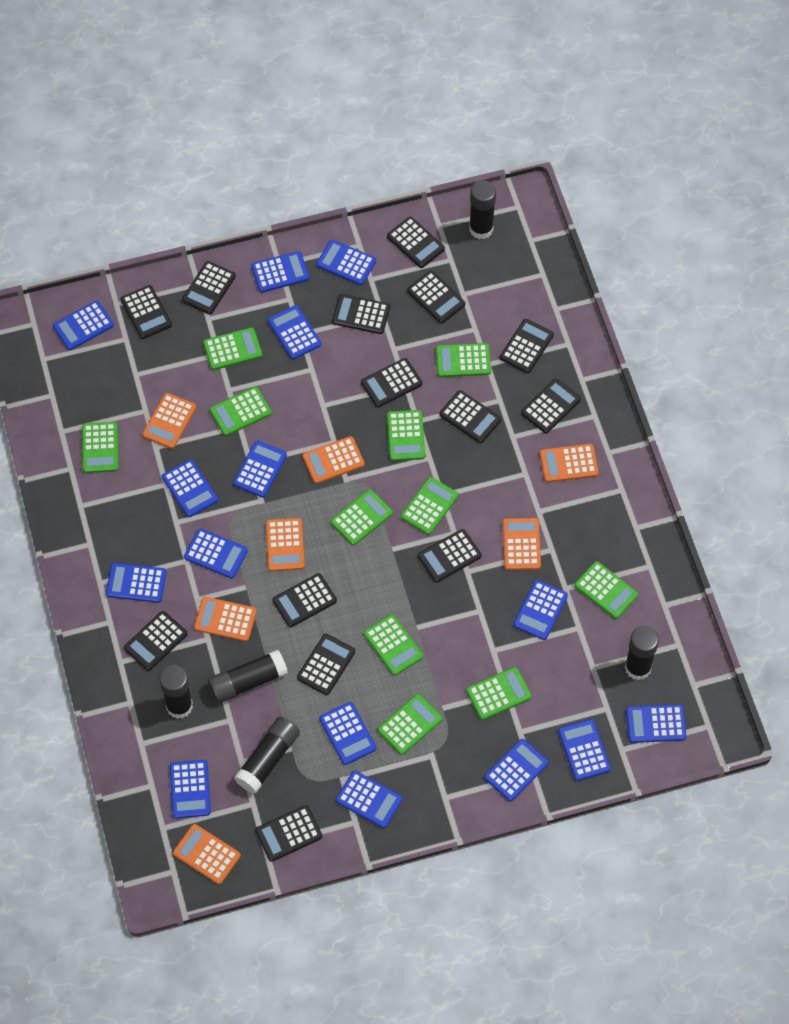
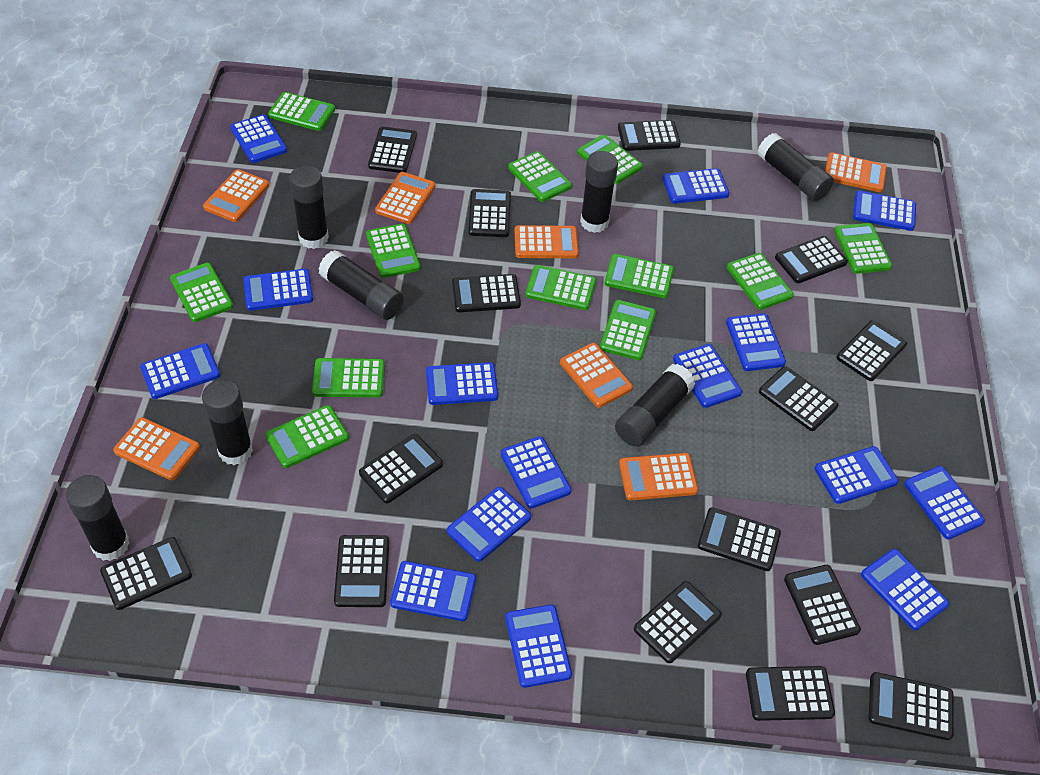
black calculator: 14 -> 15
black glue stick: 5 -> 7
green calculator: 11 -> 12

